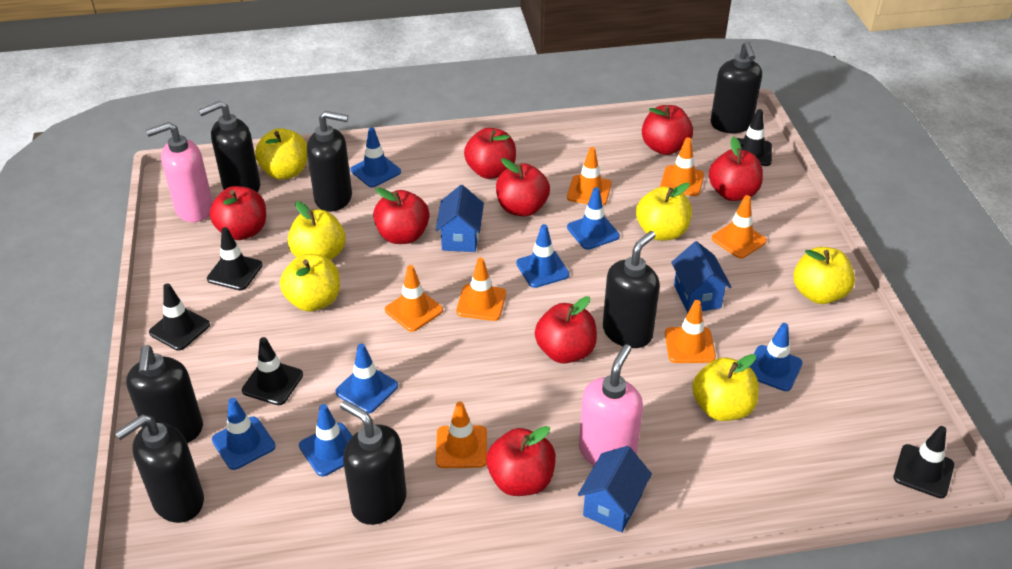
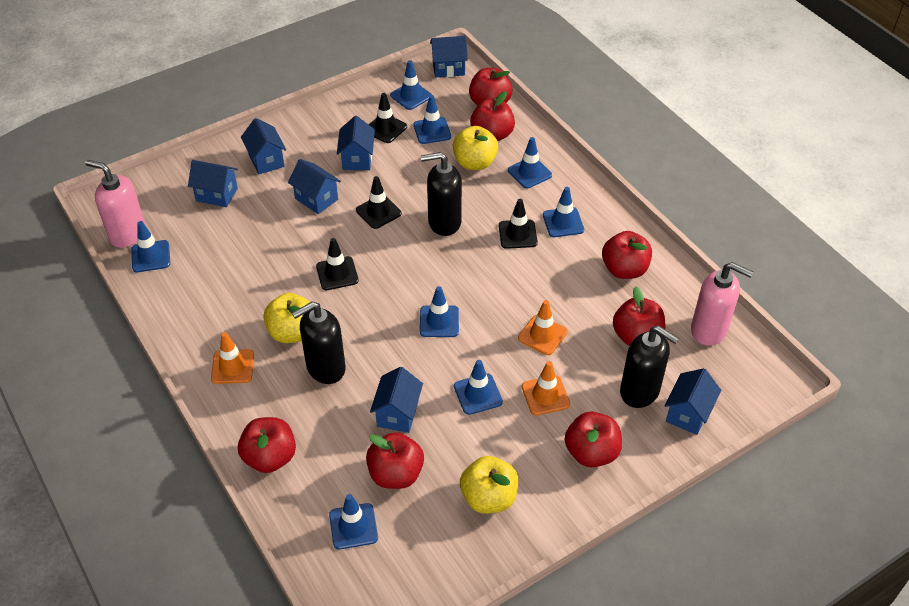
black soap dispenser: 7 -> 3
black traffic cone: 5 -> 4
blue house: 3 -> 7
blue traffic cone: 7 -> 8
orange traffic cone: 7 -> 3
red apple: 8 -> 7
yellow apple: 6 -> 3

